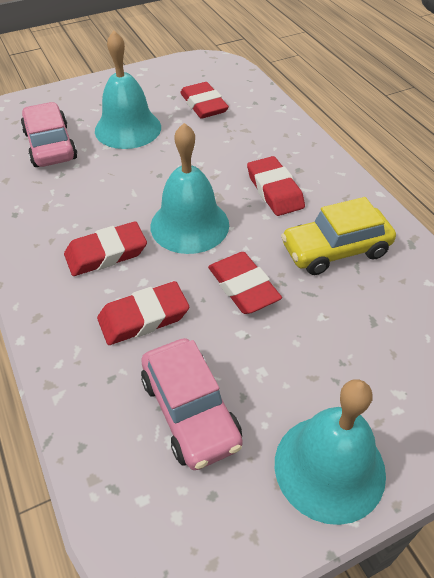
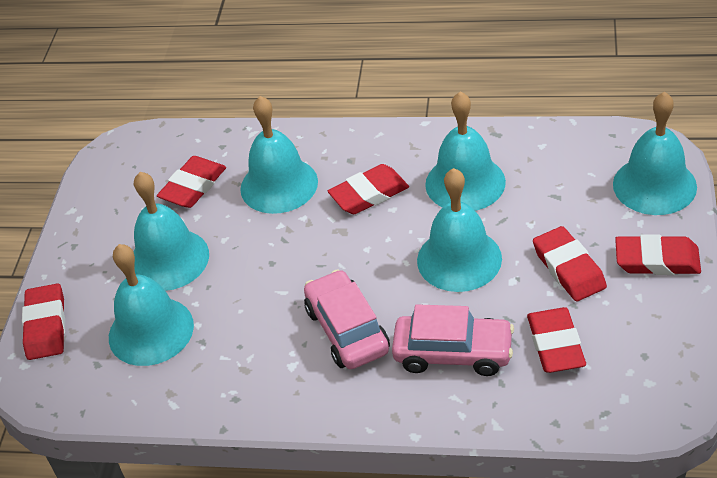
red eraser: 5 -> 6
turquoise bell: 3 -> 6
yellow car: 1 -> 0

